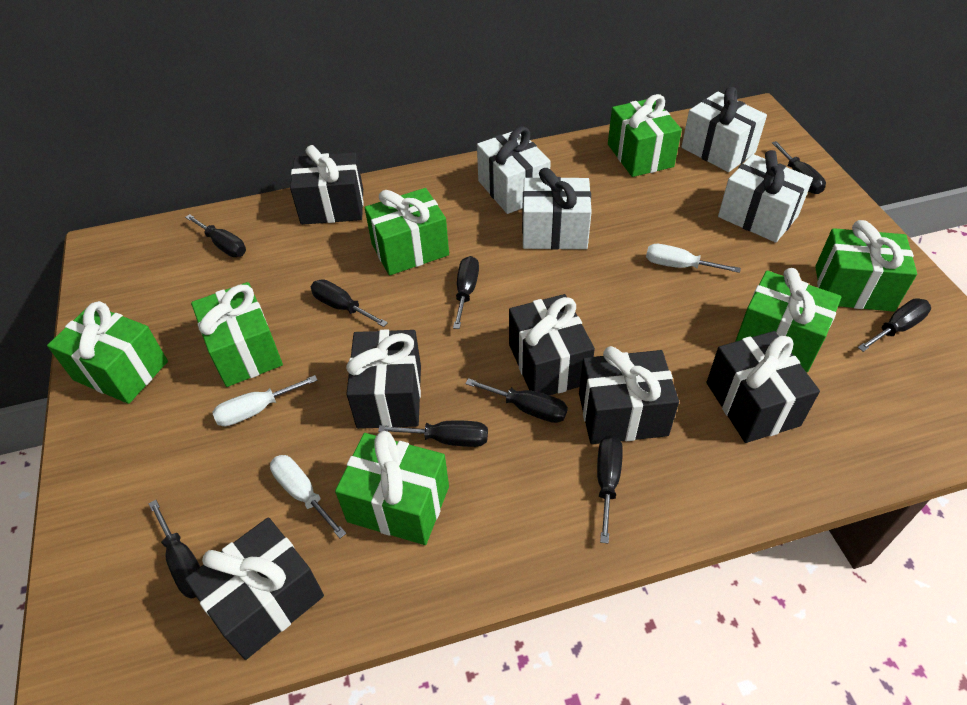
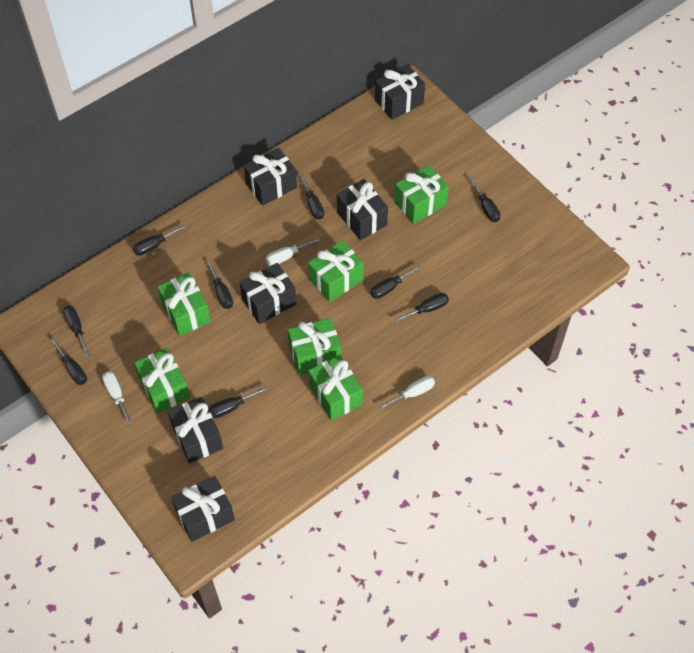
green gift: 7 -> 6
white gift: 4 -> 0

